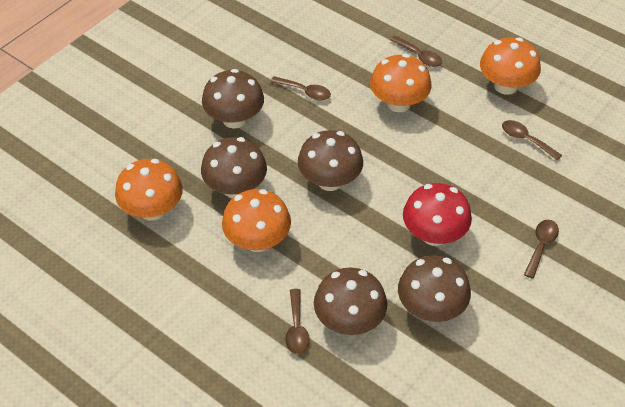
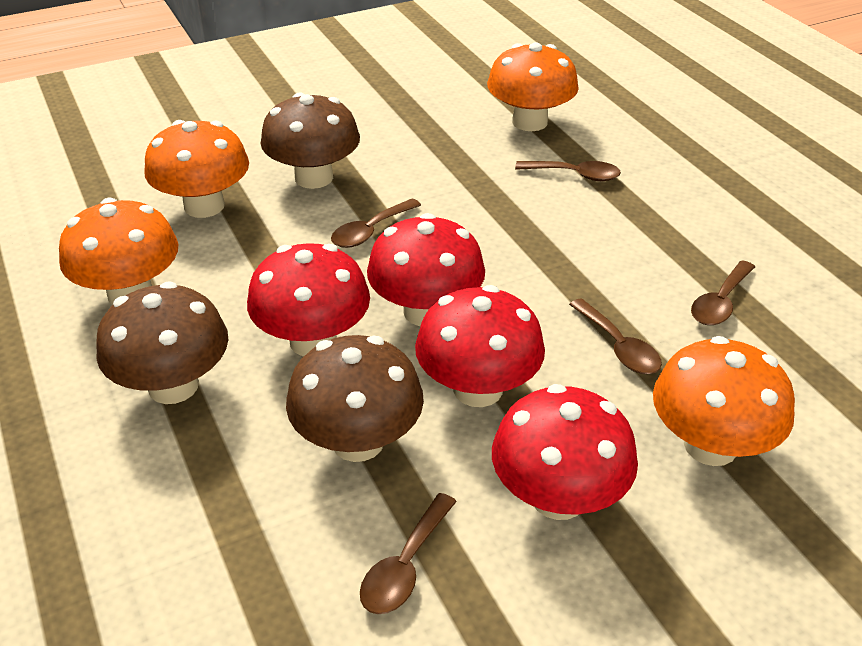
brown mushroom: 5 -> 3
red mushroom: 1 -> 4

